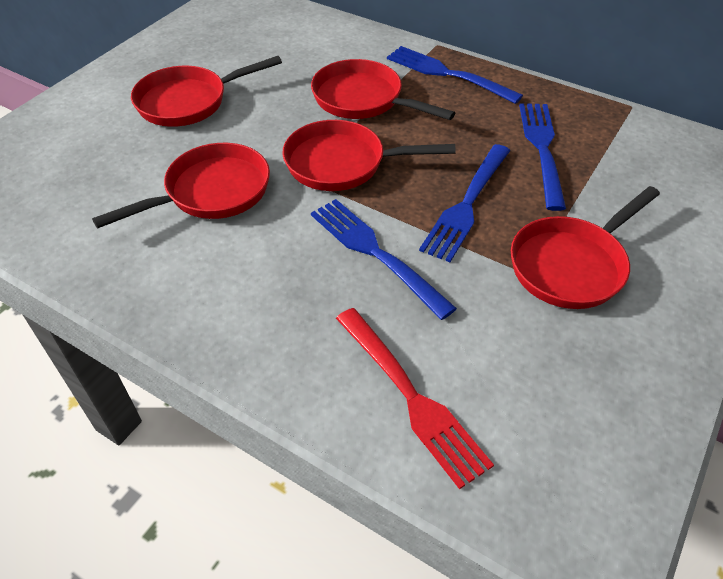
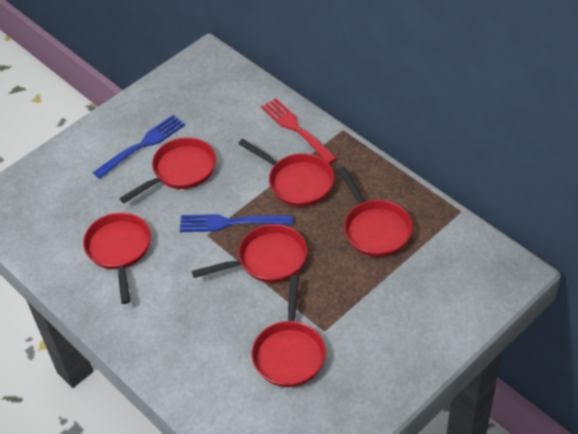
blue fork: 4 -> 2
red pan: 5 -> 6

